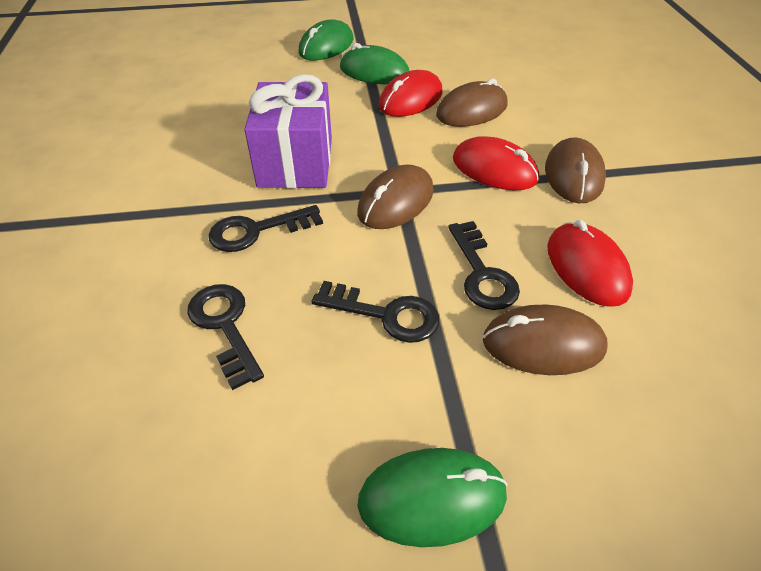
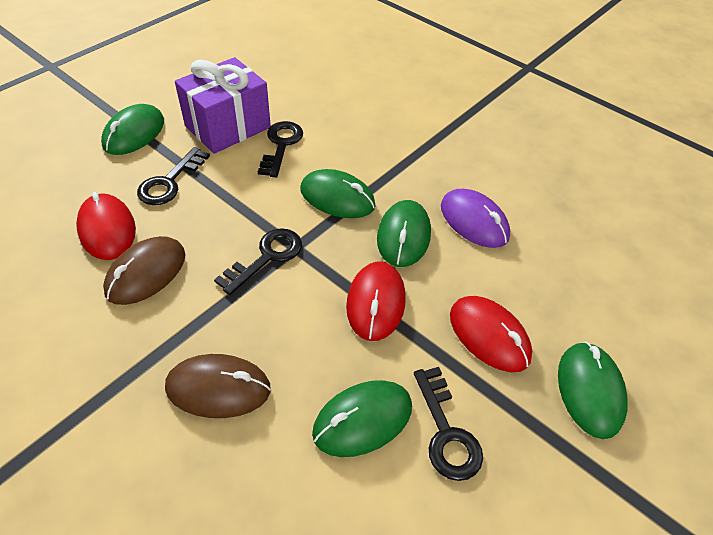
brown mouse: 4 -> 2
green mouse: 3 -> 5
purple mouse: 0 -> 1

